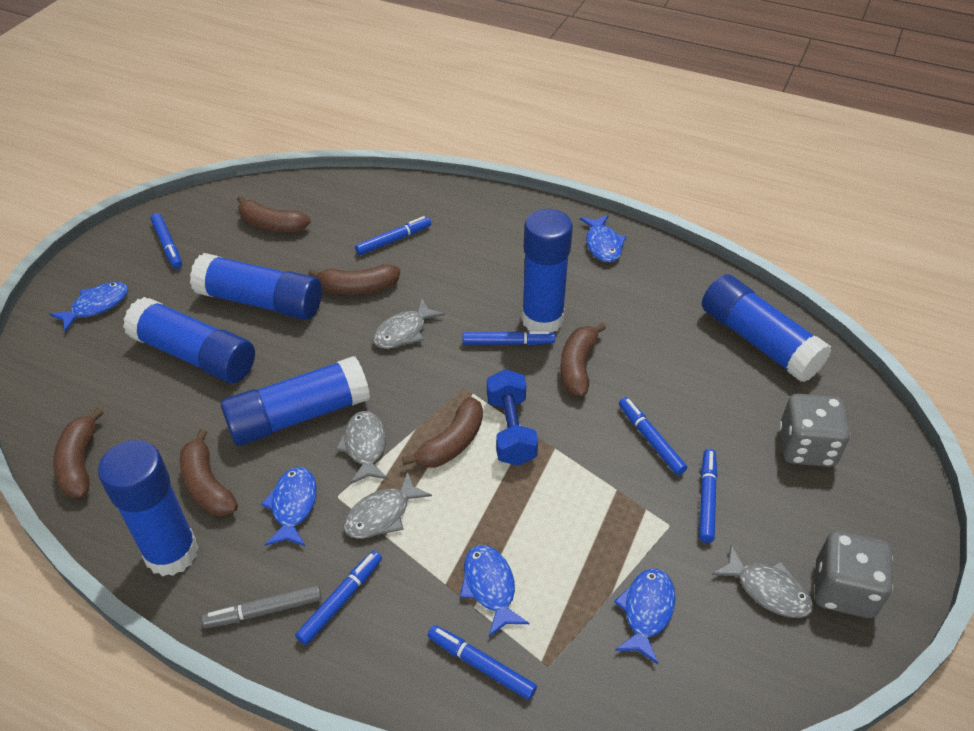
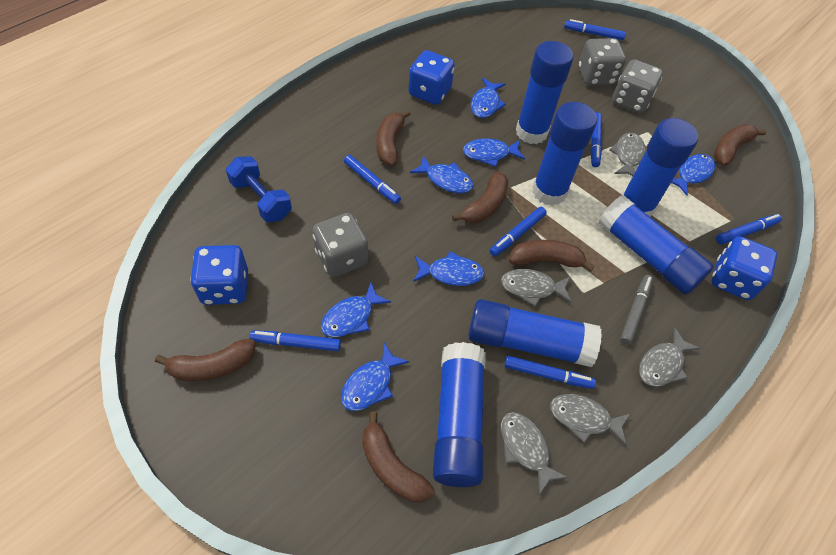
blue dice: 0 -> 3
blue fish: 5 -> 7
grey dice: 2 -> 3
grey fish: 4 -> 5

